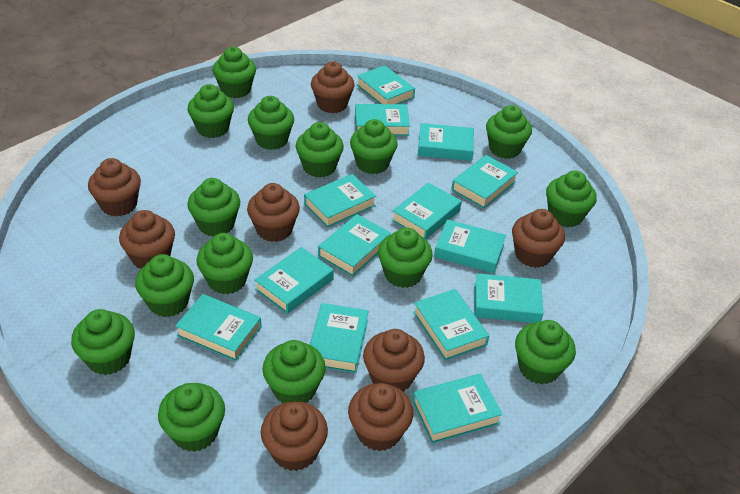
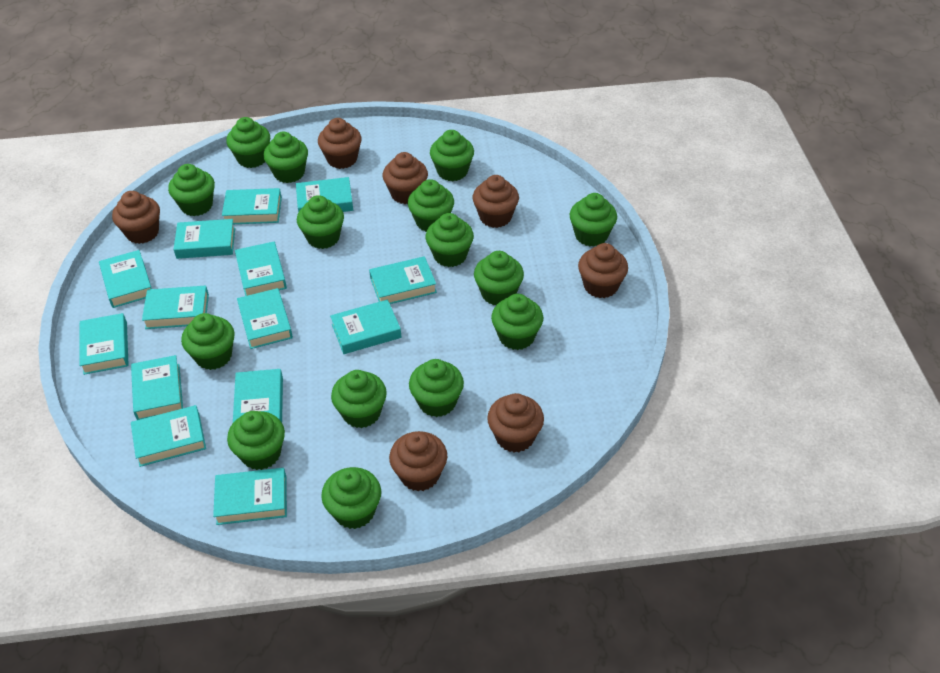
brown cupcake: 8 -> 7

